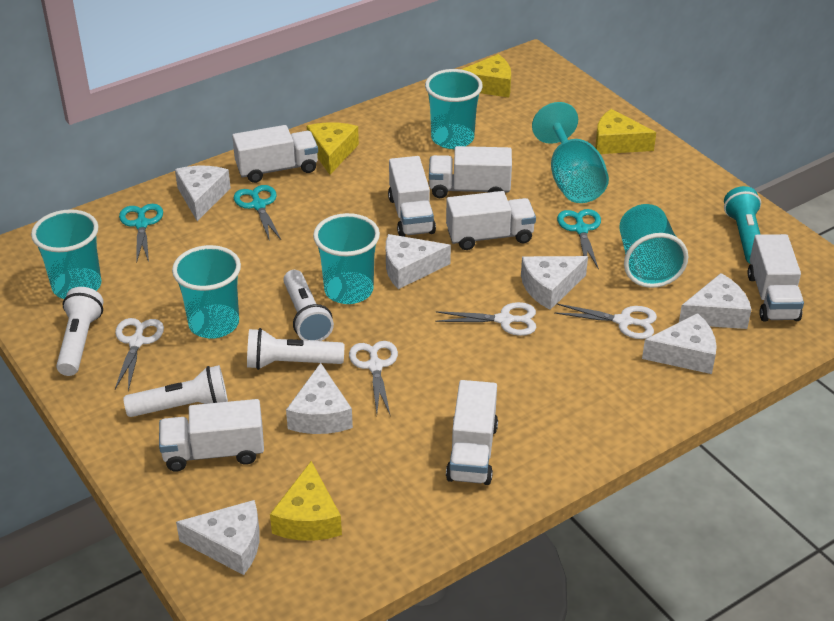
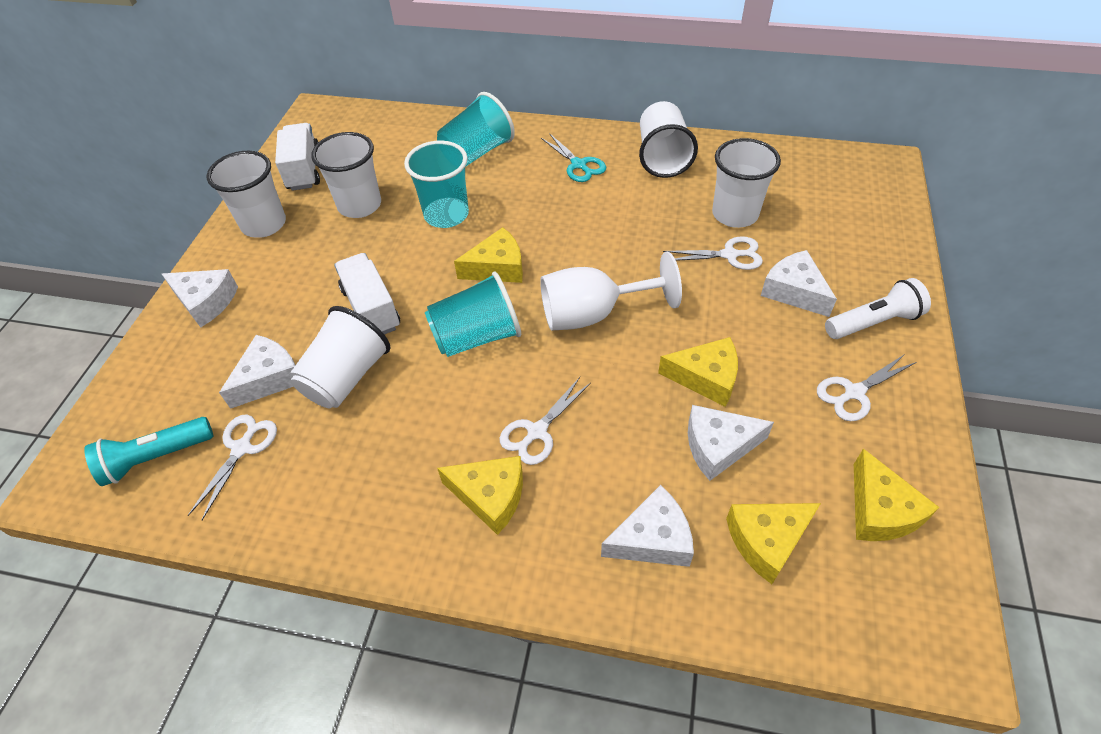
turquoise cup: 5 -> 3
turquoise goblet: 1 -> 0
turquoise scissors: 3 -> 1
white cheese: 7 -> 5
white cup: 0 -> 5
white flashlight: 4 -> 1
white goblet: 0 -> 1
white truck: 7 -> 2
yellow cheese: 4 -> 5

